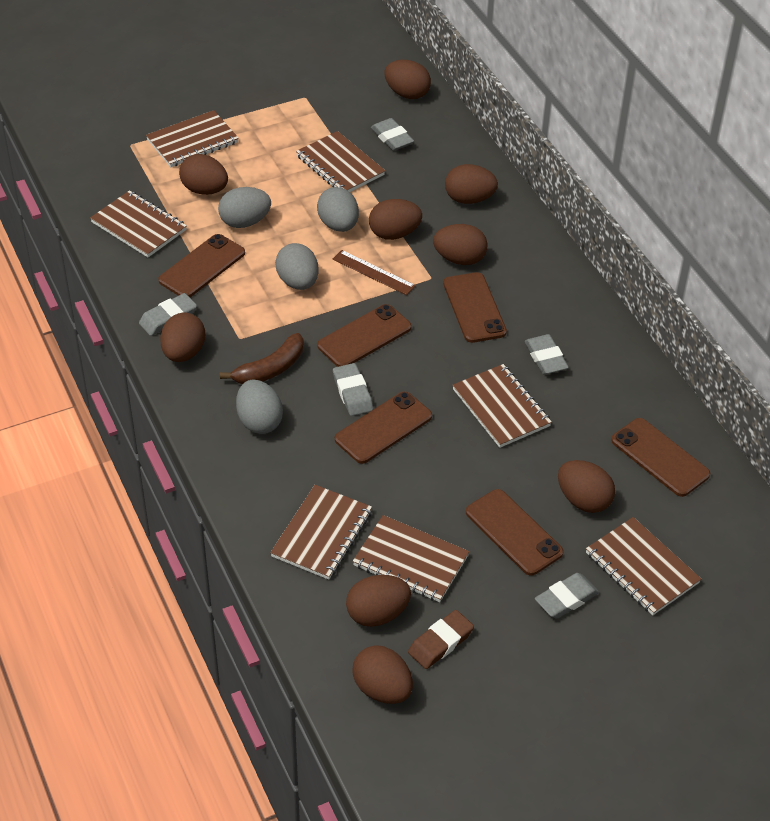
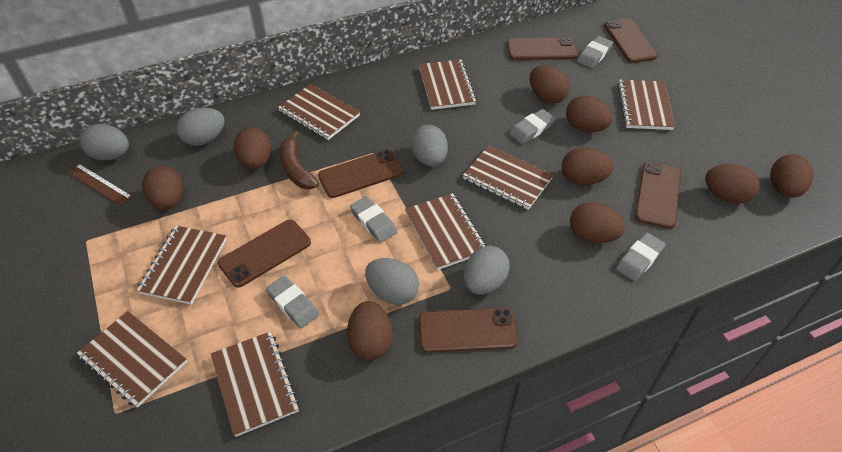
brown eraser: 1 -> 0
brown notebook: 7 -> 8
grey egg: 4 -> 5

